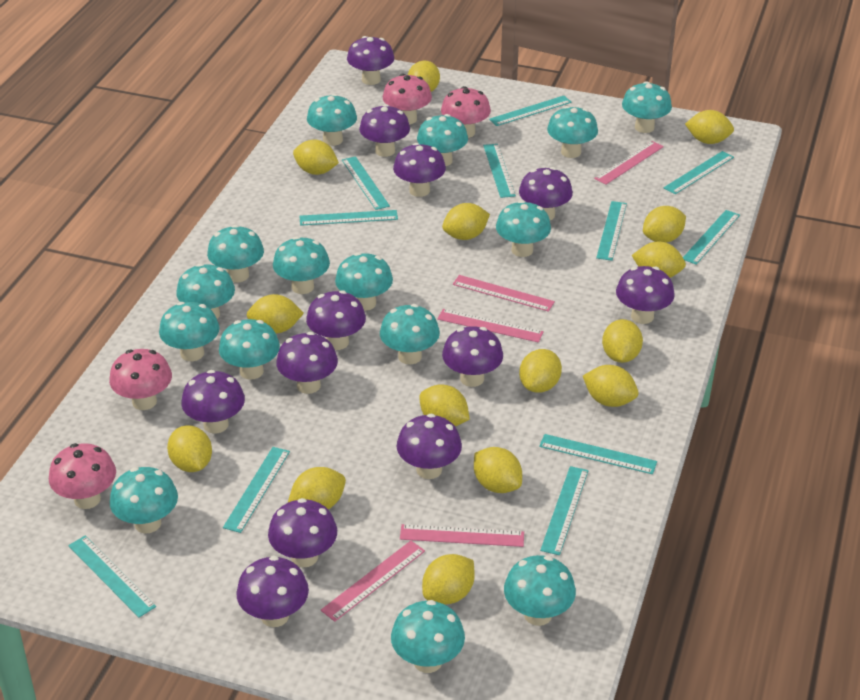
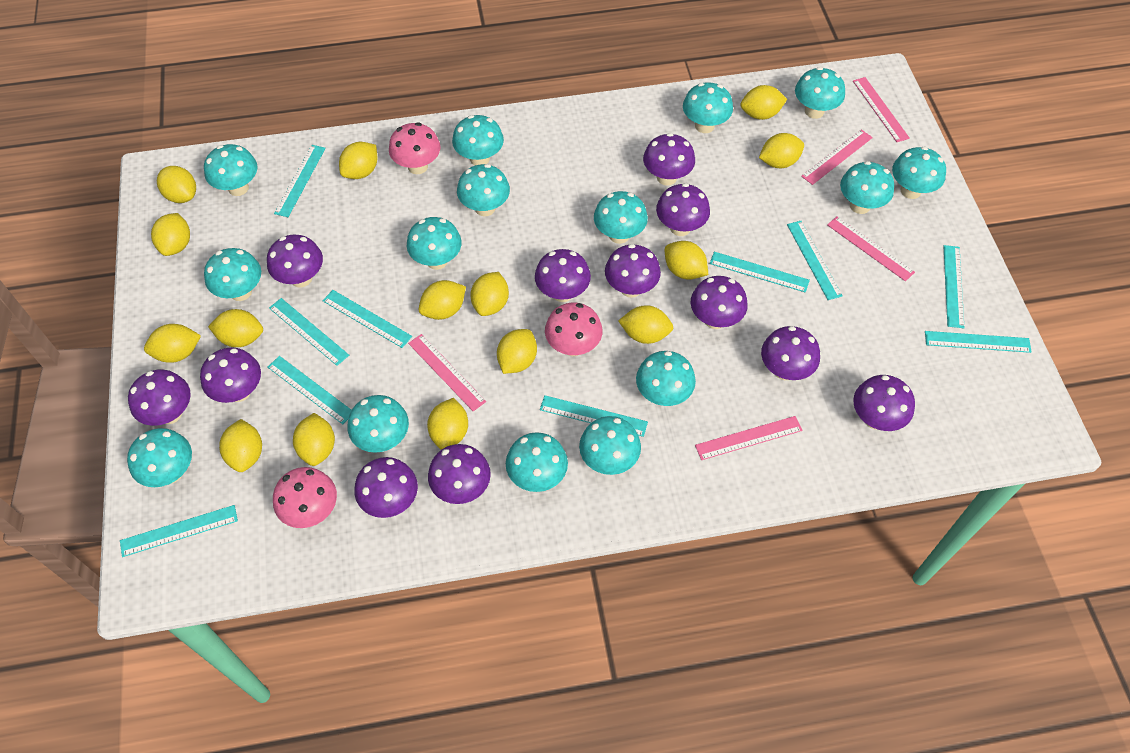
pink mushroom: 4 -> 3
turquoise ruler: 11 -> 10

